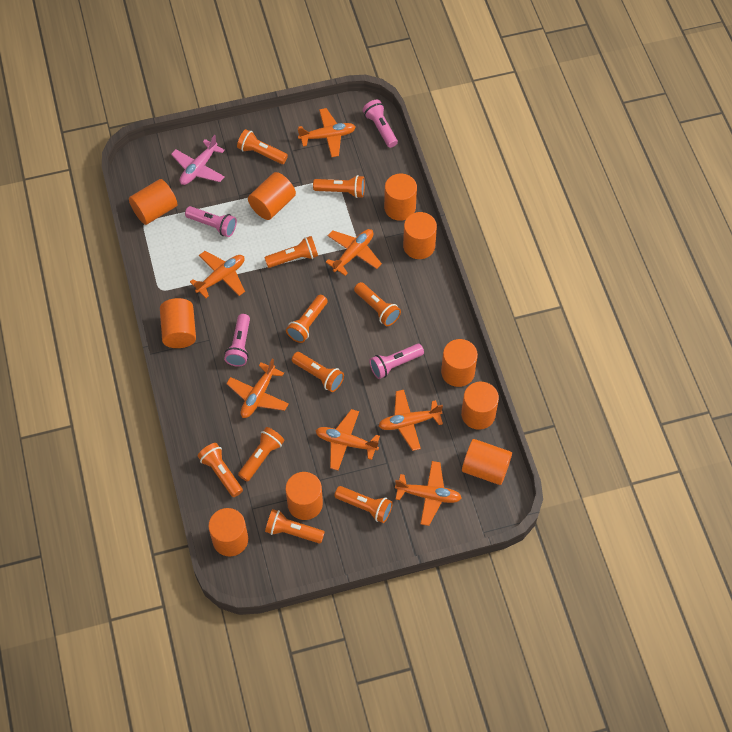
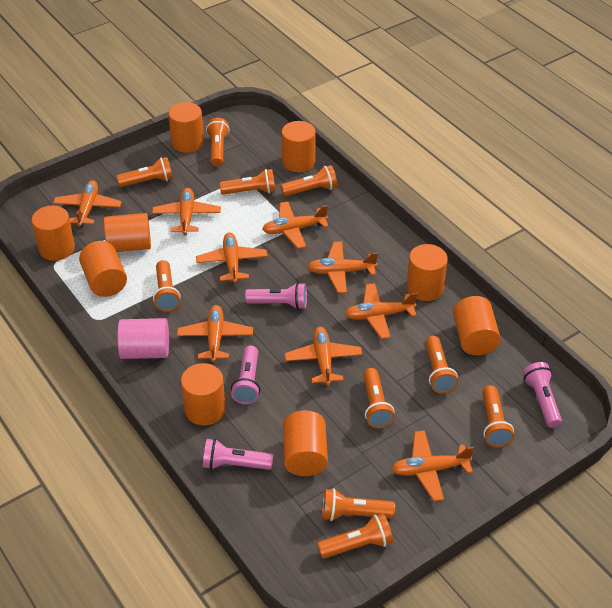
orange cylinder: 10 -> 9
orange plane: 7 -> 9
pink cylinder: 0 -> 1
pink plane: 1 -> 0

